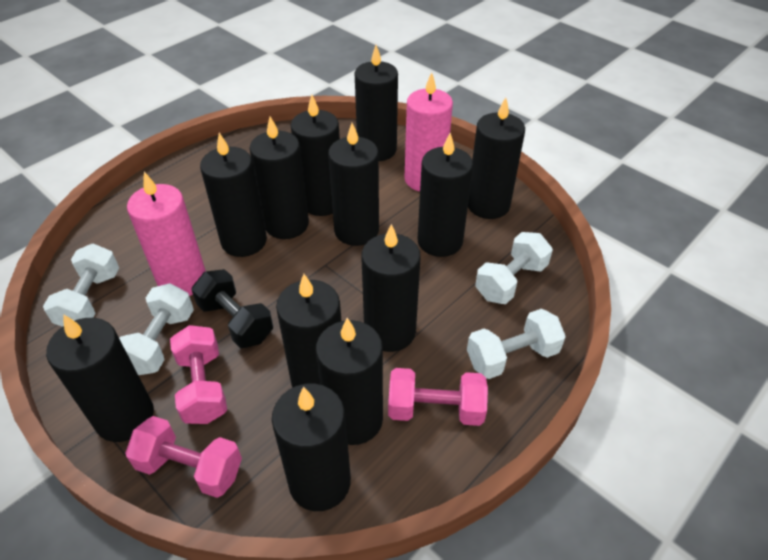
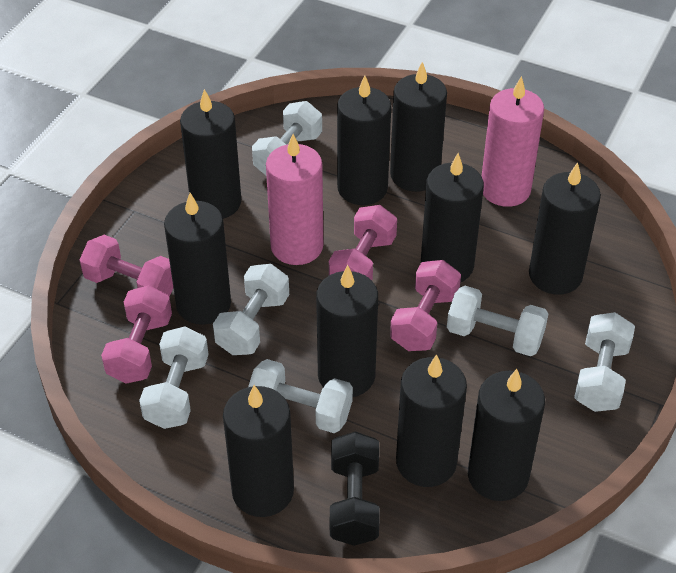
black candle: 12 -> 10
pink dumbbell: 3 -> 4
white dumbbell: 4 -> 6

